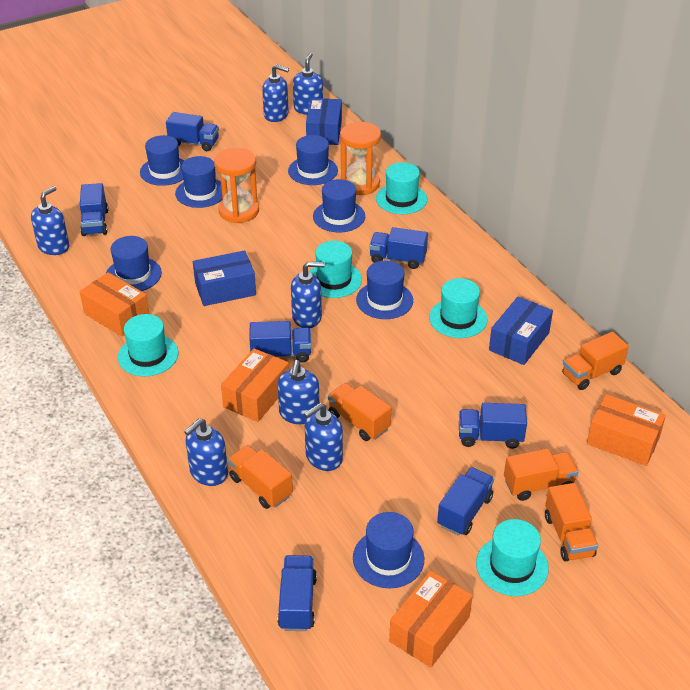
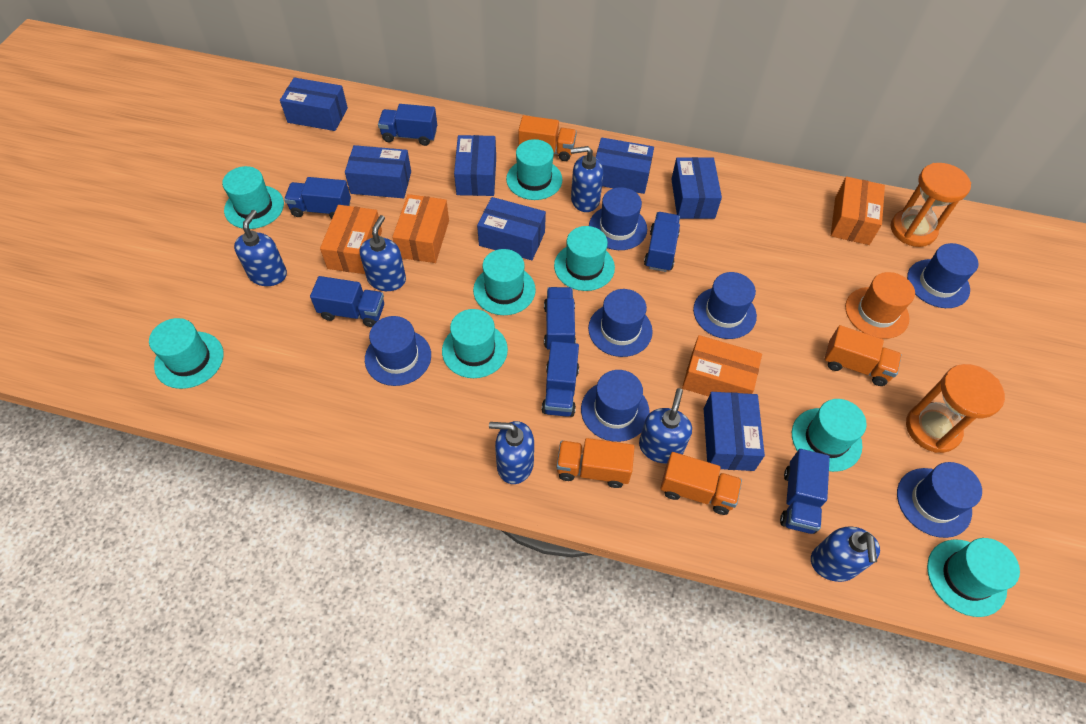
blue box: 3 -> 7
blue soap dispenser: 7 -> 6
orange hat: 0 -> 1
orange truck: 5 -> 4
turquoise hat: 5 -> 8

